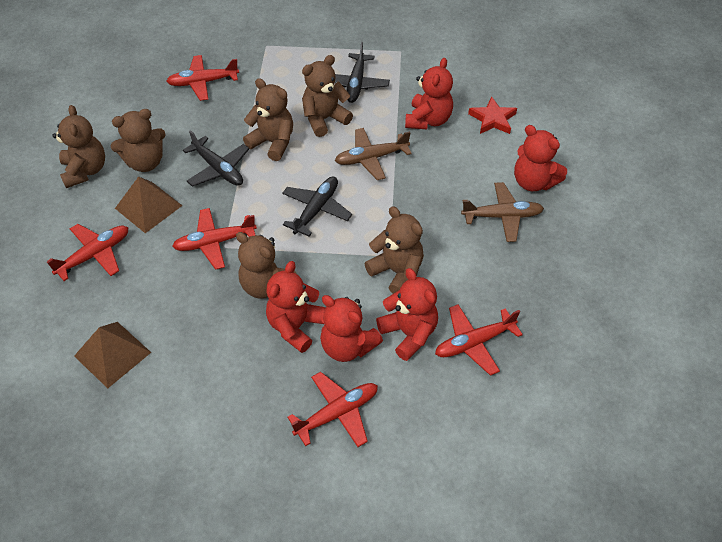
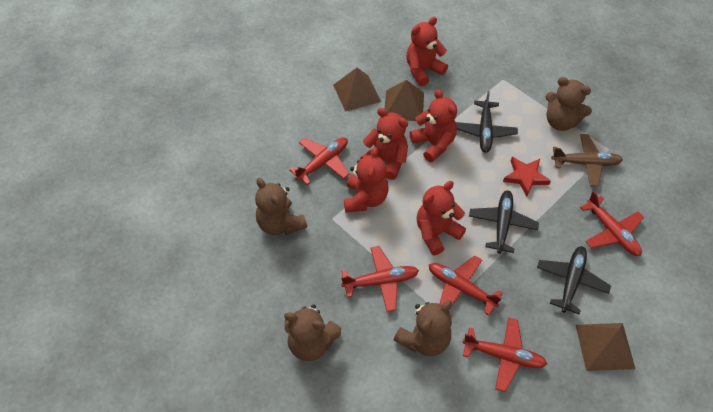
brown plane: 2 -> 1
brown pyramid: 2 -> 3
brown teddy bear: 6 -> 4

